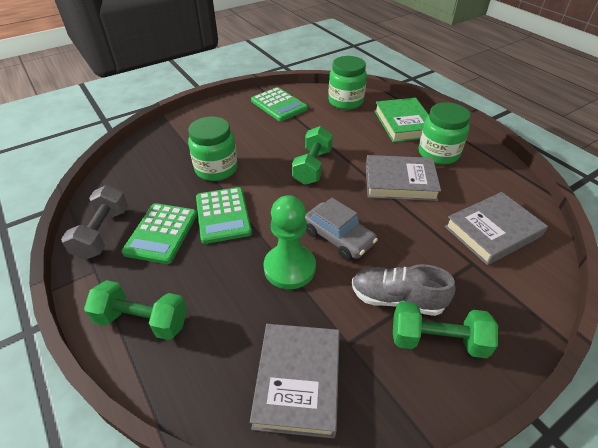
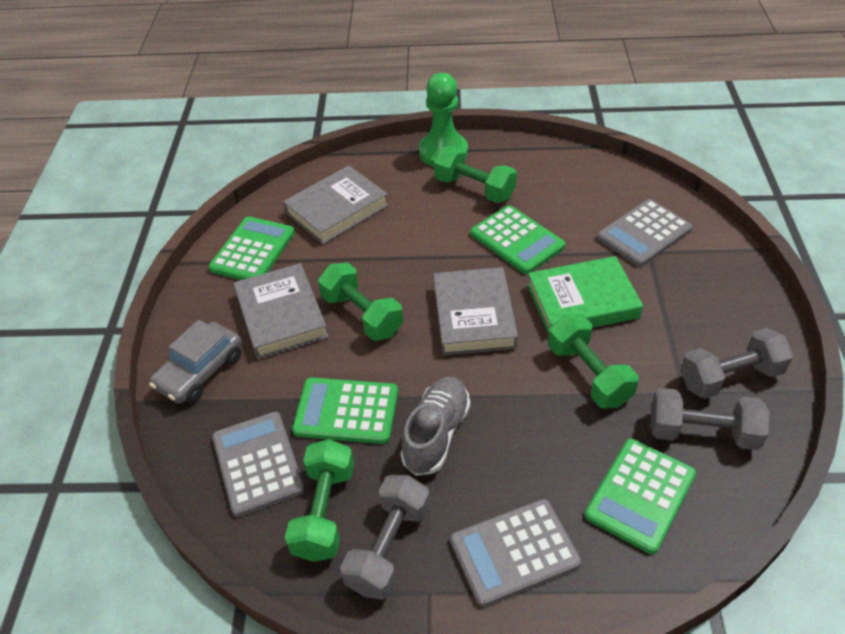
green calculator: 3 -> 4
green dumbbell: 3 -> 4
green jar: 3 -> 0
grey calculator: 0 -> 3
grey dumbbell: 1 -> 3

